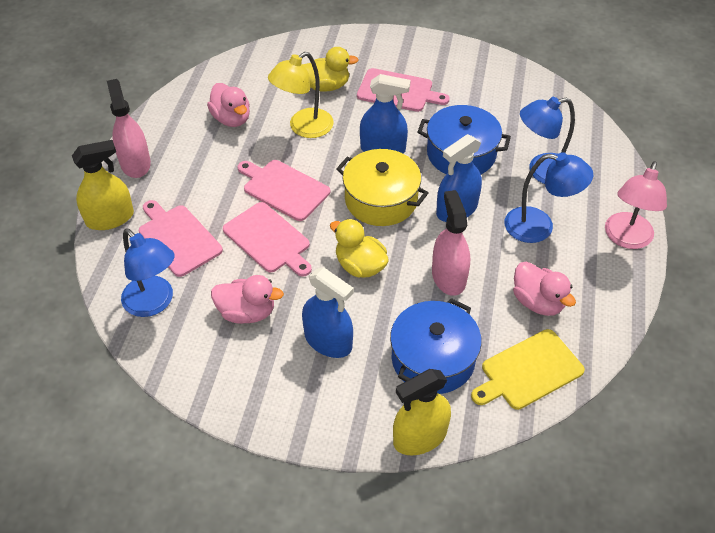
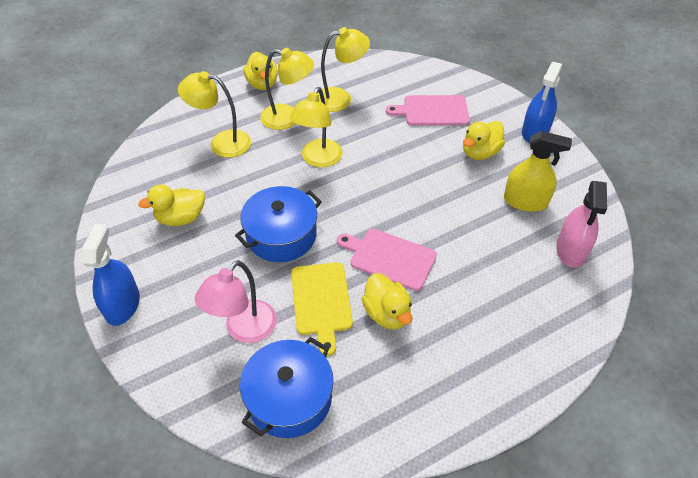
blue lamp: 3 -> 0
blue spray bottle: 3 -> 2
pink cutting board: 4 -> 2
pink duck: 3 -> 0
pink spray bottle: 2 -> 1
yellow duck: 2 -> 4
yellow lamp: 1 -> 4
yellow pot: 1 -> 0
yellow spray bottle: 2 -> 1

